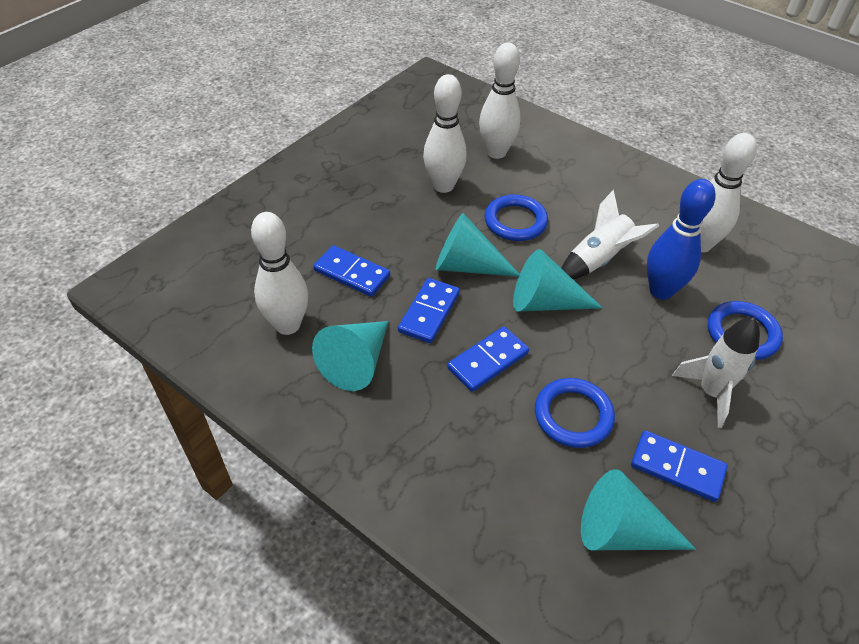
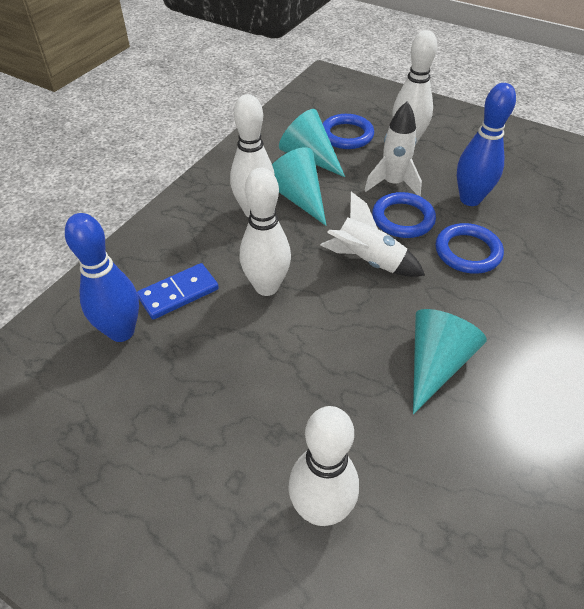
blue bowling pin: 1 -> 2
blue domino: 4 -> 1
turquoise cone: 4 -> 3

